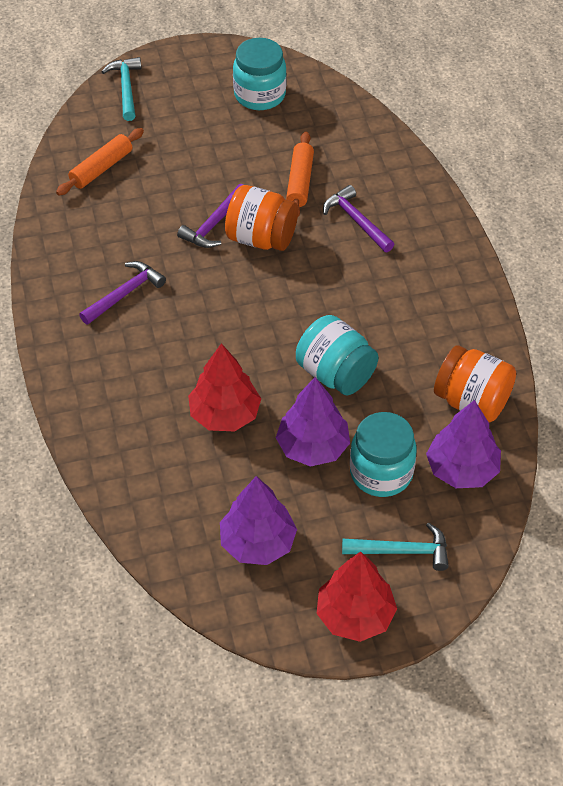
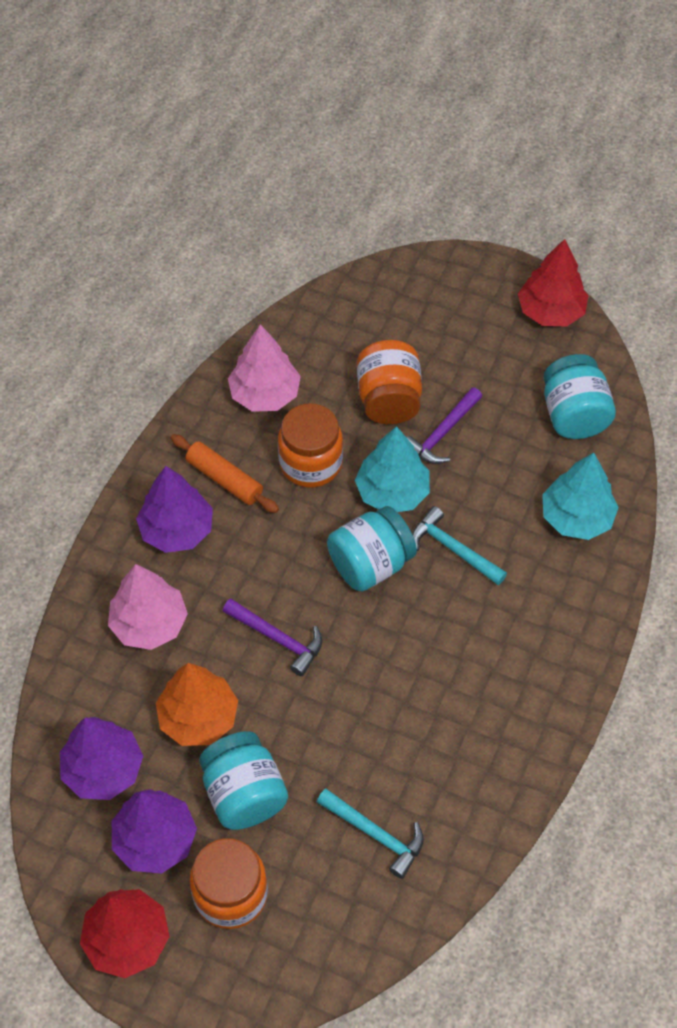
orange jar: 2 -> 3
orange rolling pin: 2 -> 1
orange tree: 0 -> 1
pink tree: 0 -> 2
purple hammer: 3 -> 2
turquoise tree: 0 -> 2

